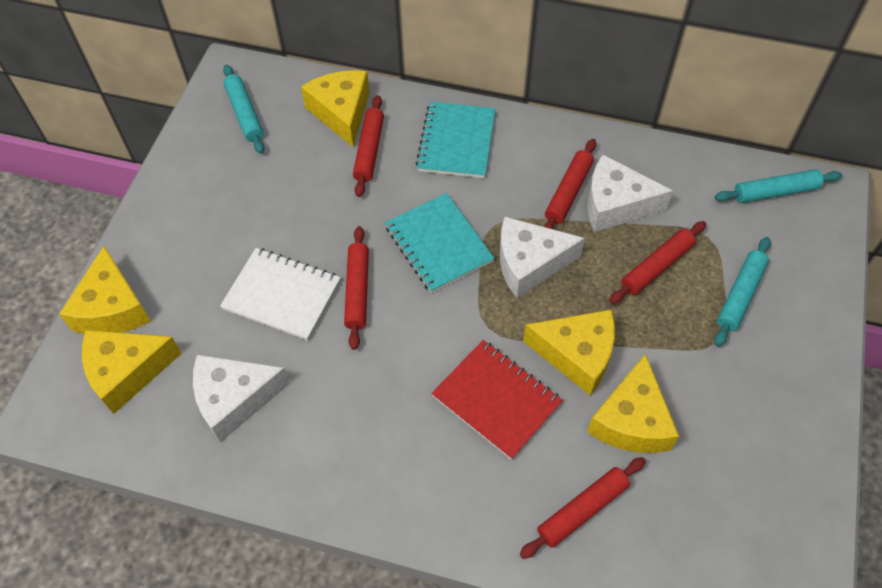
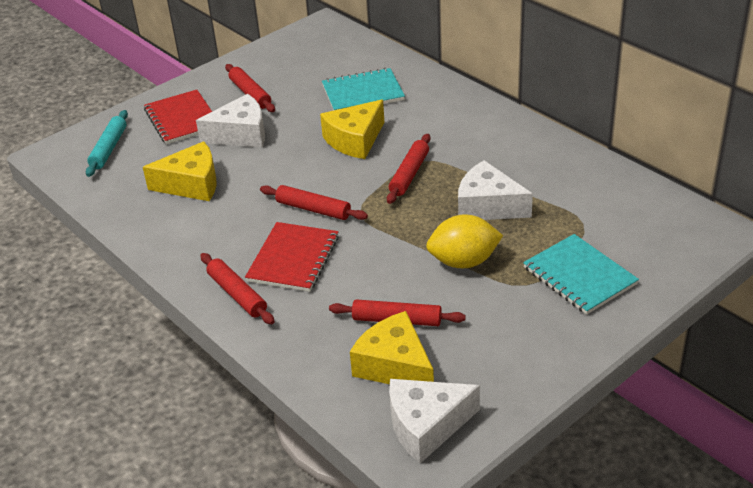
red notebook: 1 -> 2
turquoise rolling pin: 3 -> 1
white notebook: 1 -> 0
yellow cheese: 5 -> 3
yellow lemon: 0 -> 1

